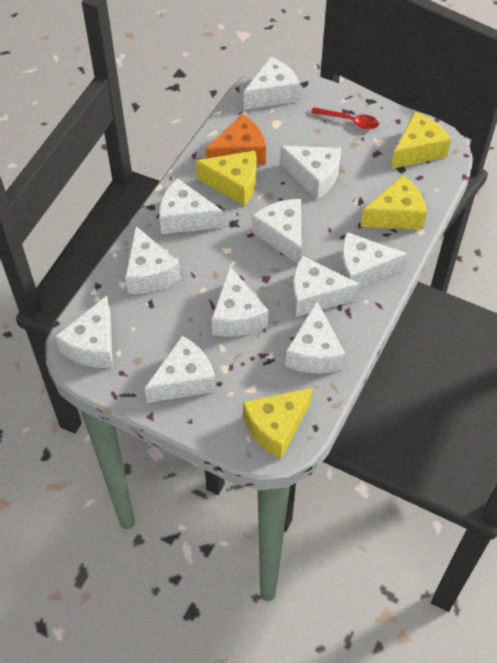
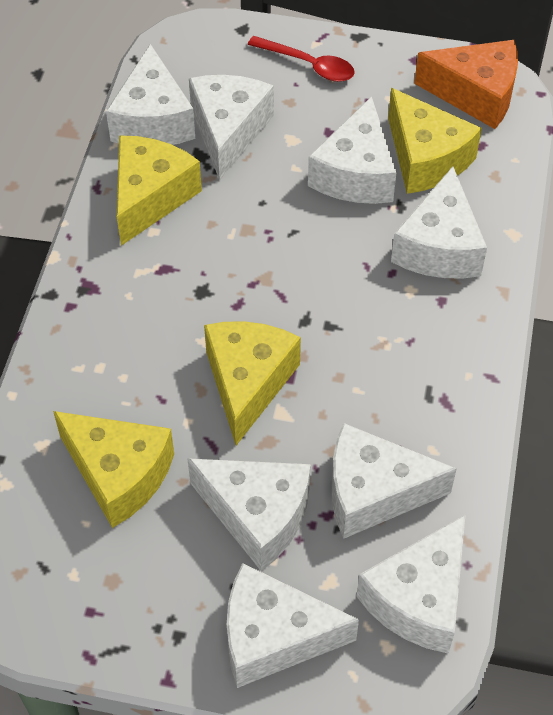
white cheese: 11 -> 8

